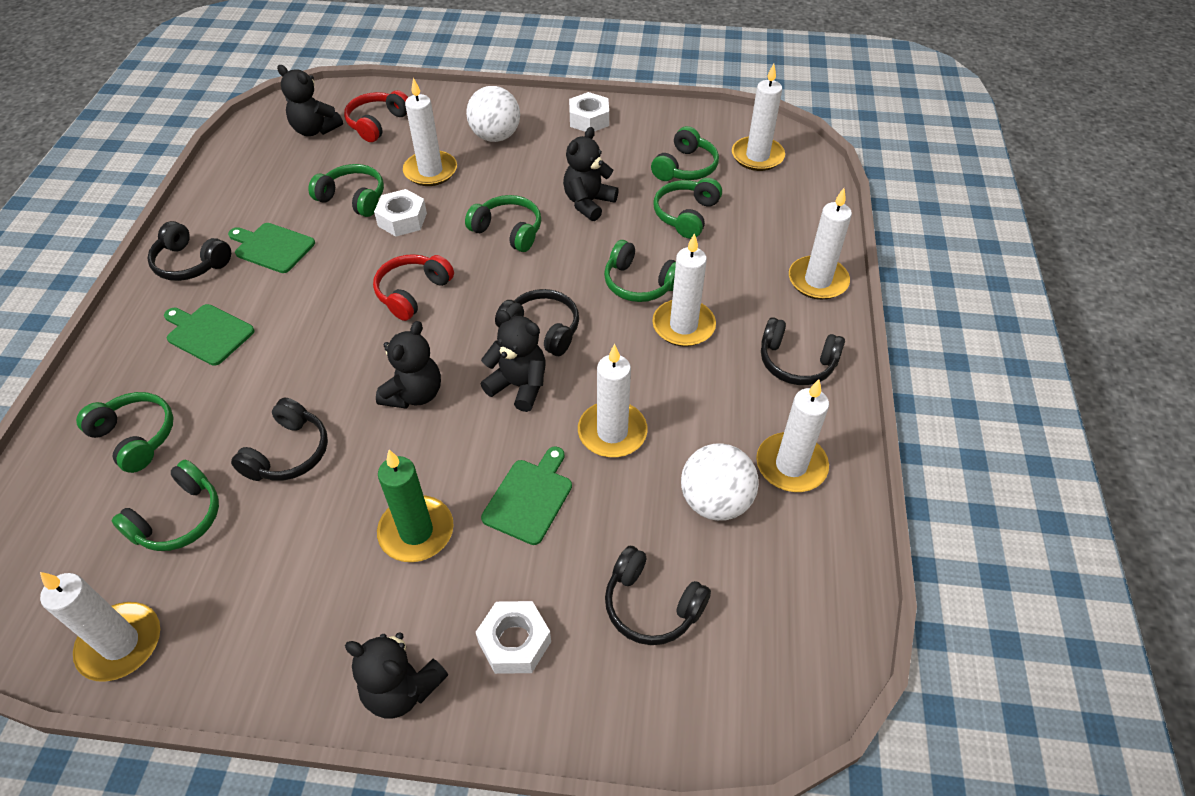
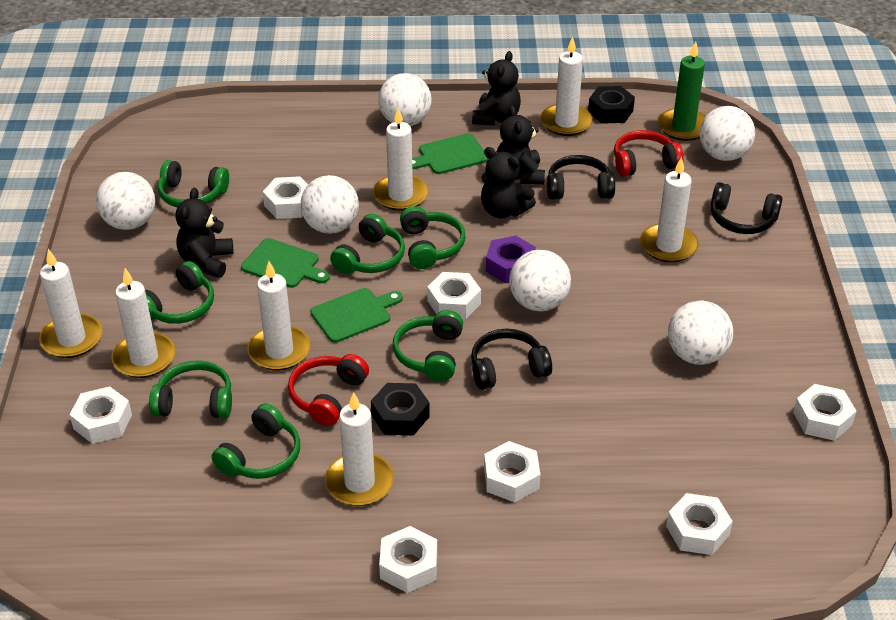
black headphones: 5 -> 3
black nut: 0 -> 2
black teddy bear: 5 -> 4
purple nut: 0 -> 1
white ball: 2 -> 6
white nut: 3 -> 7

